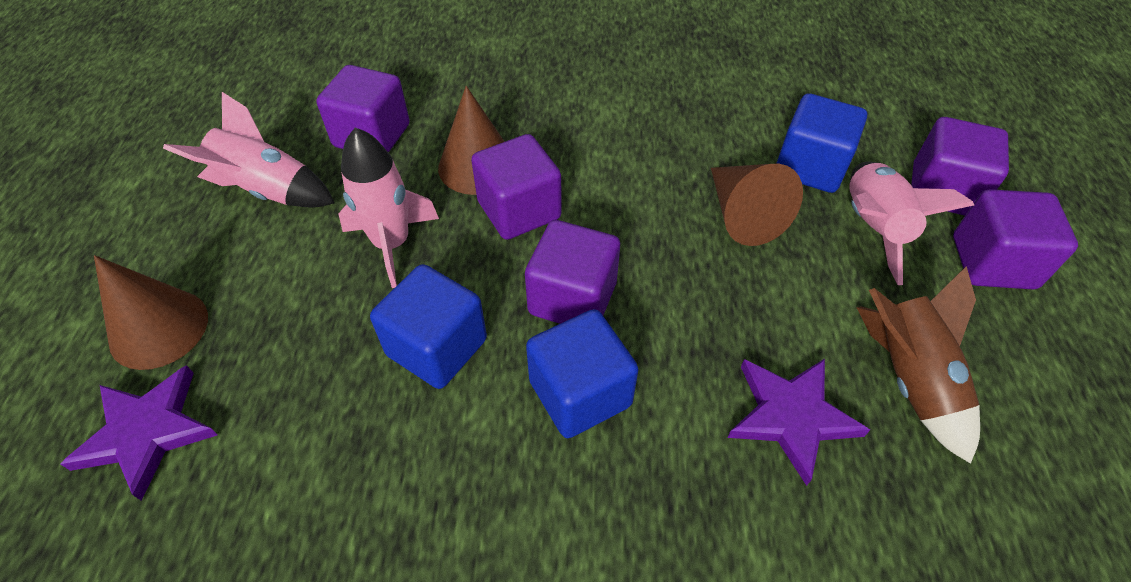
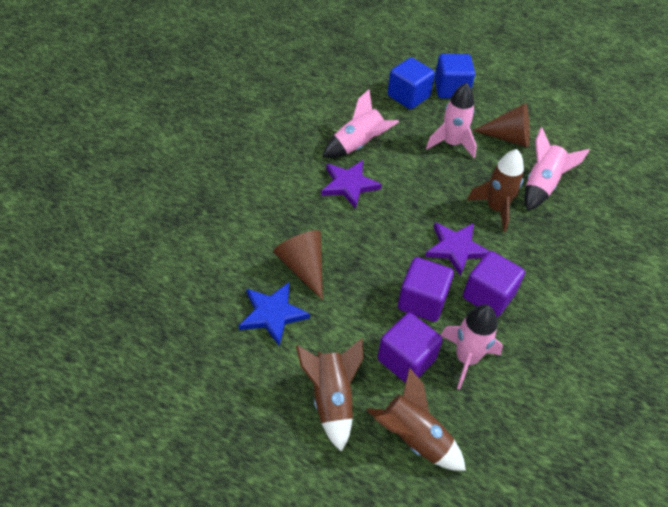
blue cube: 3 -> 2
blue star: 0 -> 1
brown cone: 3 -> 2
brown rocket: 1 -> 3
pink rocket: 3 -> 4
purple cube: 5 -> 3

